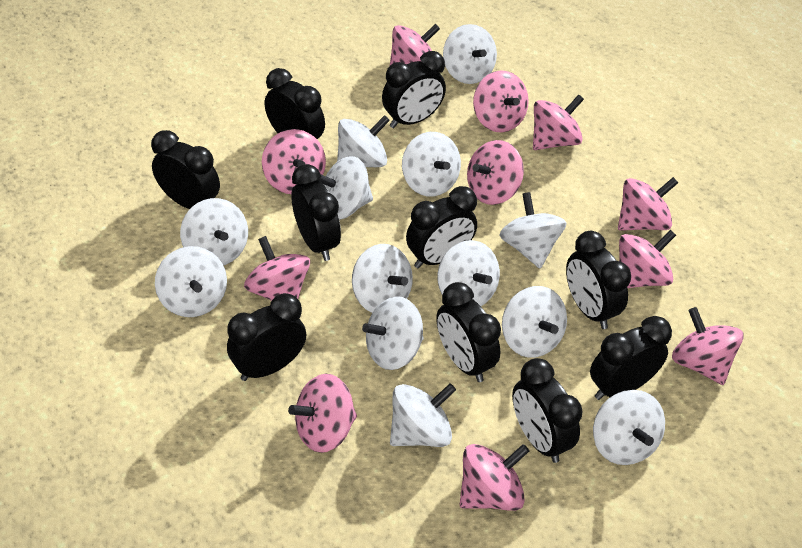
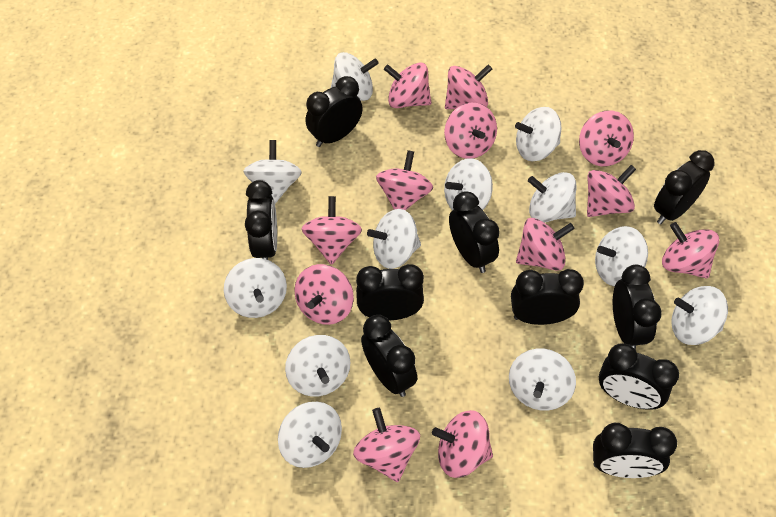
pink spinning top: 11 -> 12
white spinning top: 13 -> 12

